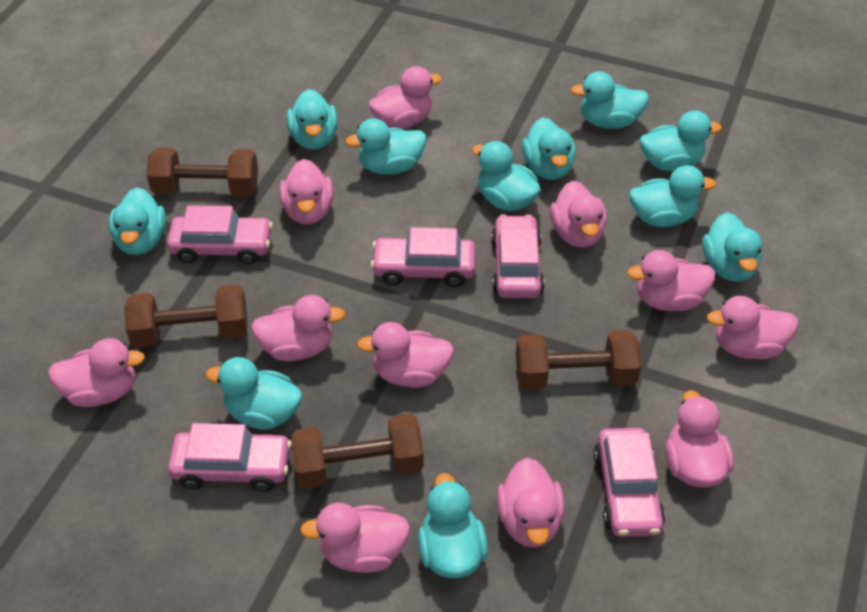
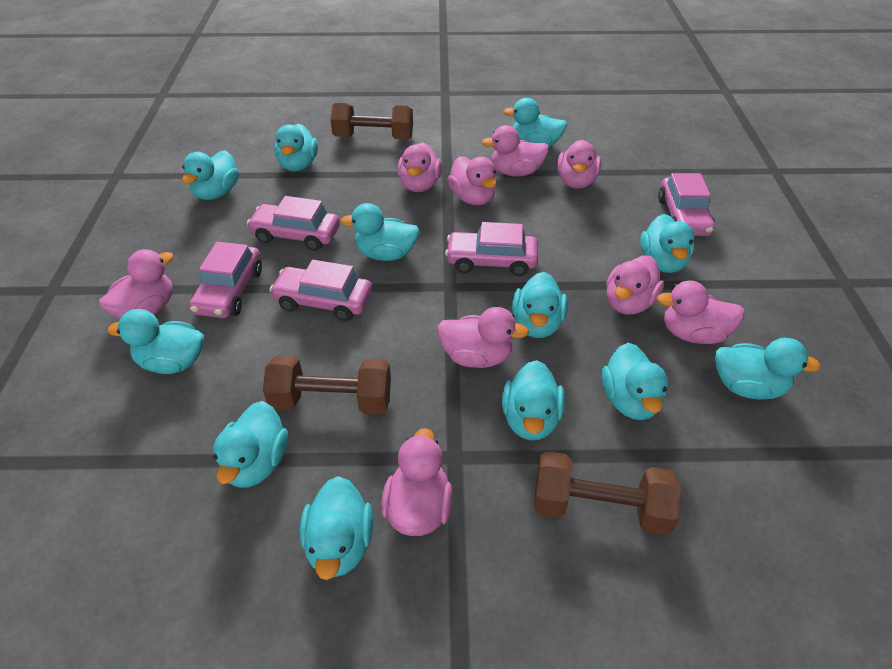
brown dumbbell: 4 -> 3
pink duck: 11 -> 9
turquoise duck: 11 -> 12

